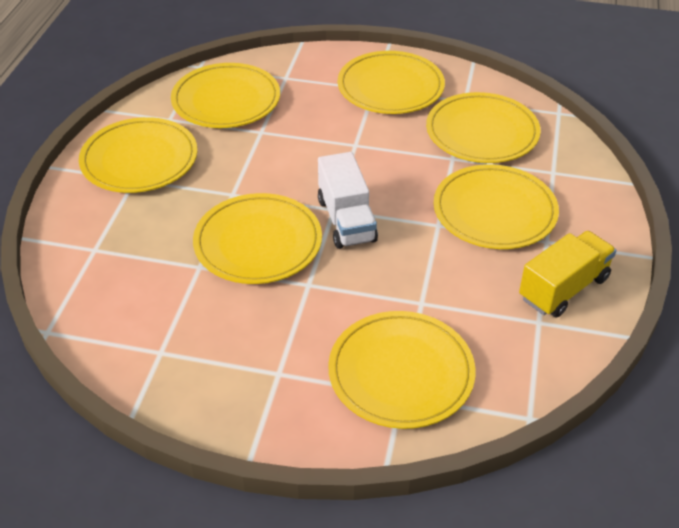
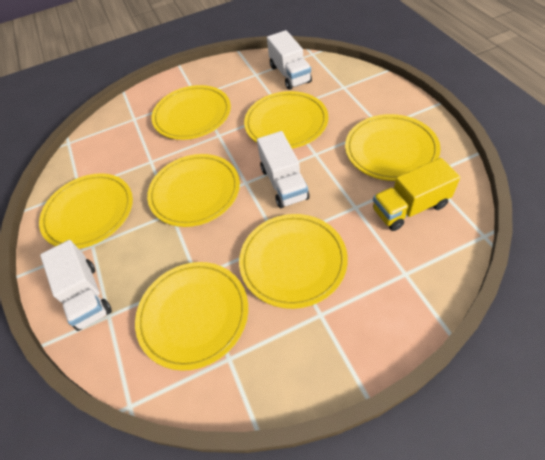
white truck: 1 -> 3

